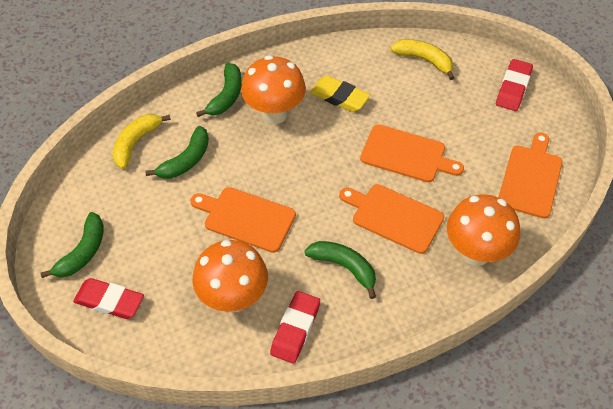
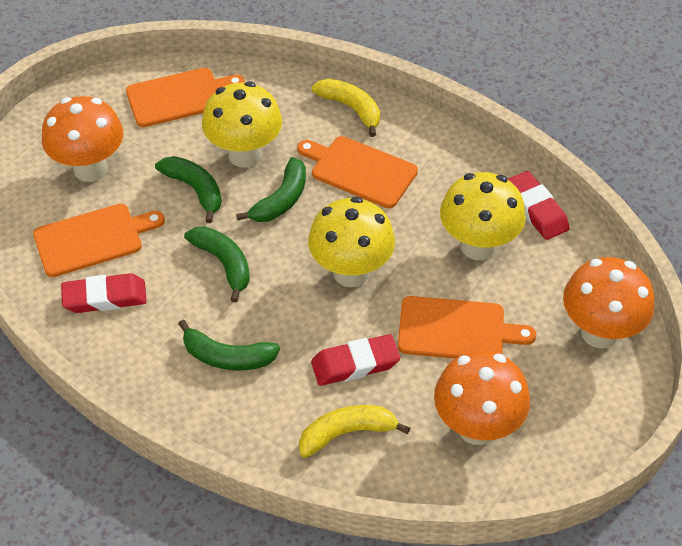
yellow eraser: 1 -> 0
yellow mushroom: 0 -> 3

